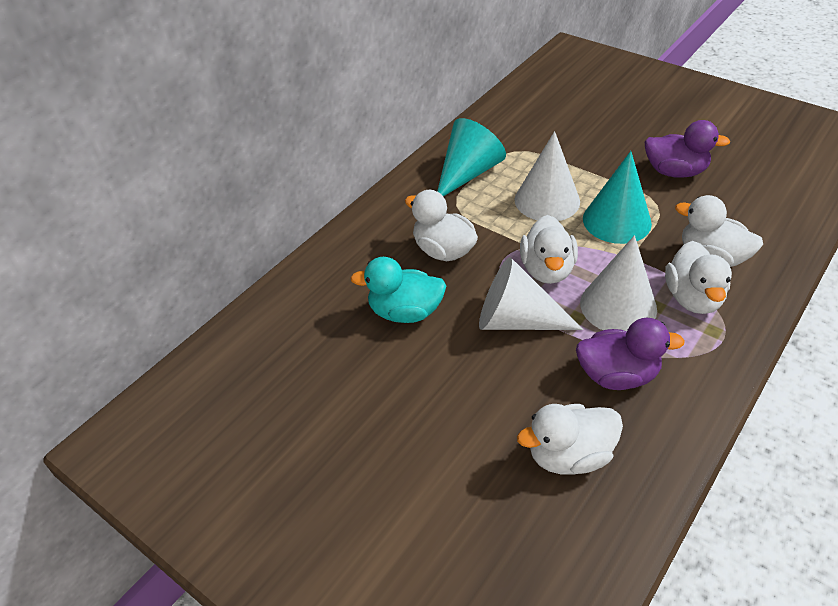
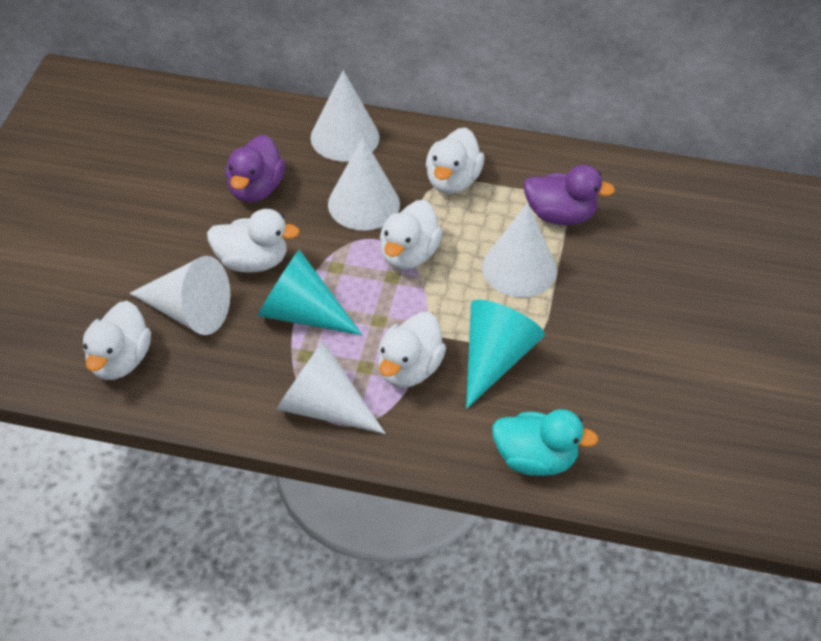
white cone: 3 -> 5

